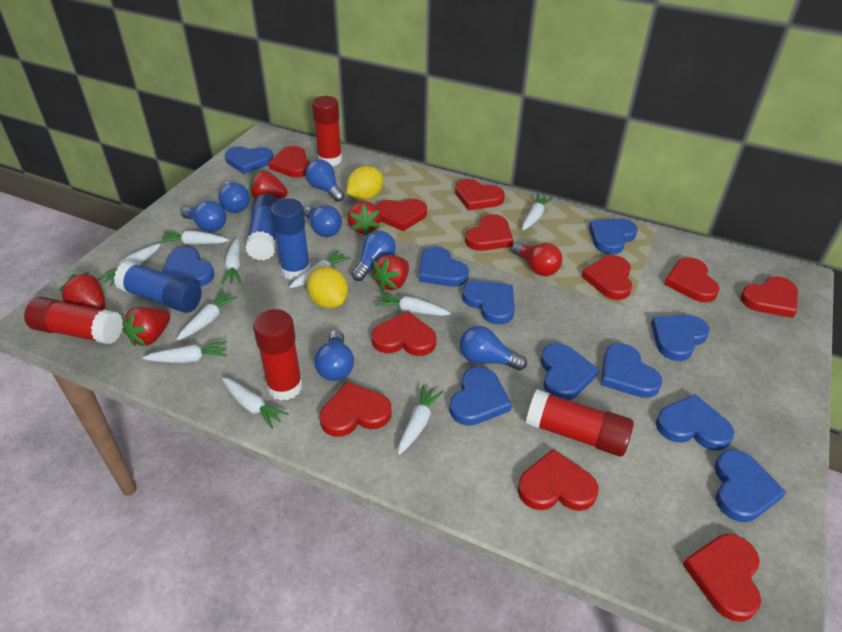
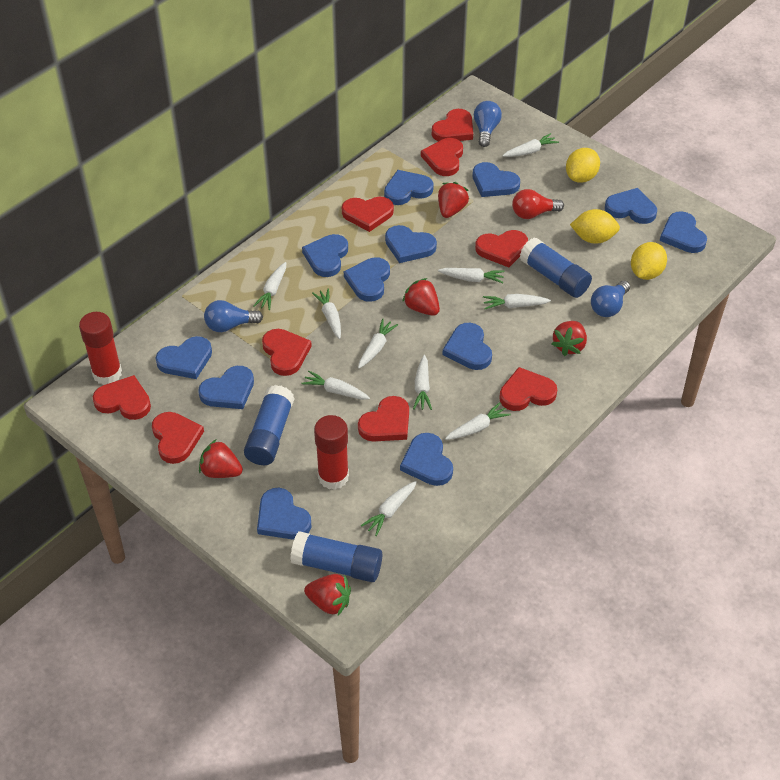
blue heart: 11 -> 12
blue light bulb: 7 -> 3
red glue stick: 4 -> 2
red heart: 11 -> 9
yellow lemon: 2 -> 3

